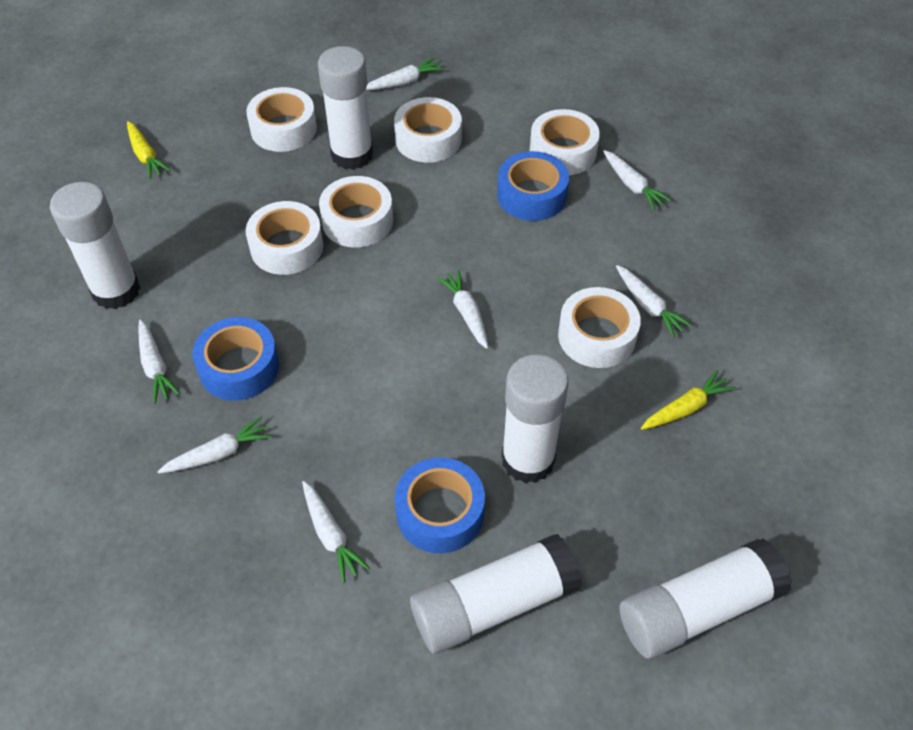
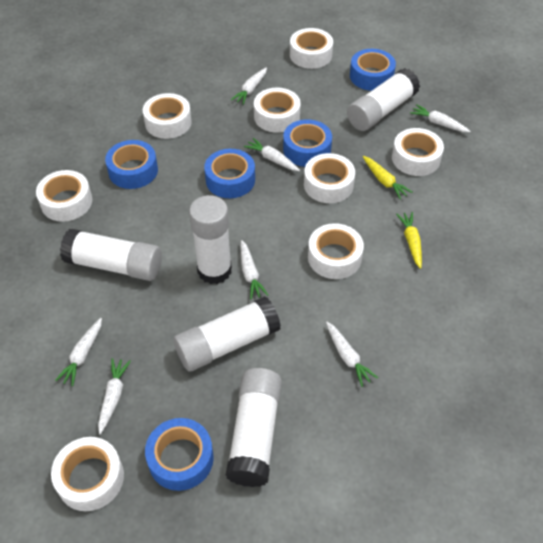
blue tape: 3 -> 5
white tape: 6 -> 8

